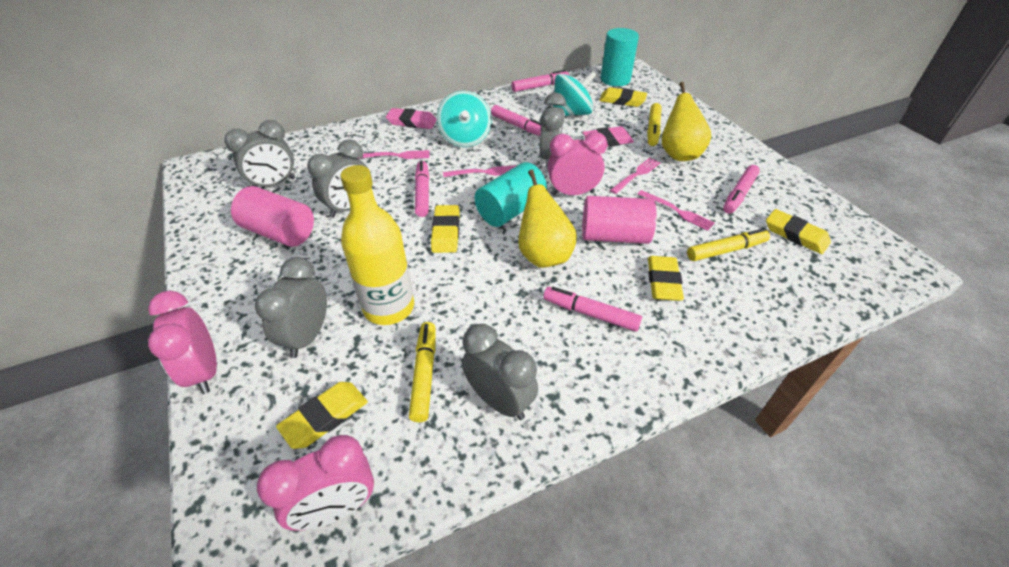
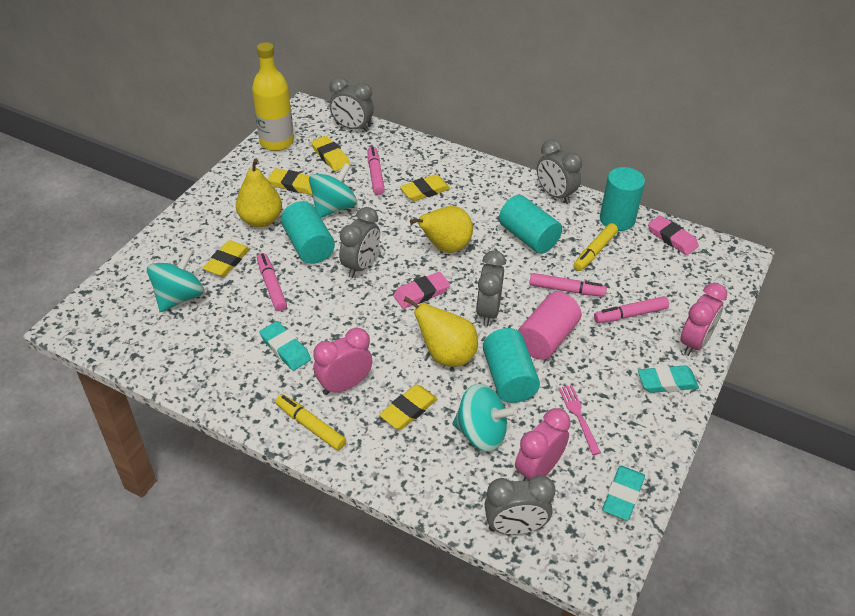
pink cylinder: 2 -> 1
pink fork: 4 -> 1
pink marker: 5 -> 4
turquoise cylinder: 2 -> 4
turquoise eraser: 0 -> 3
turquoise spinning top: 2 -> 3
yellow marker: 3 -> 2
yellow pear: 2 -> 3

